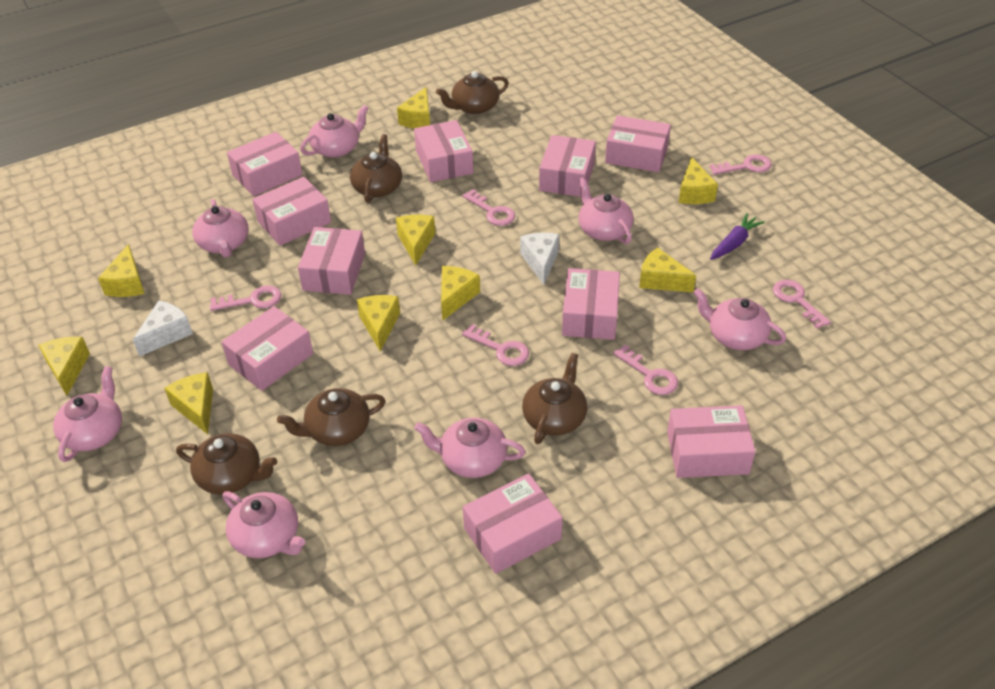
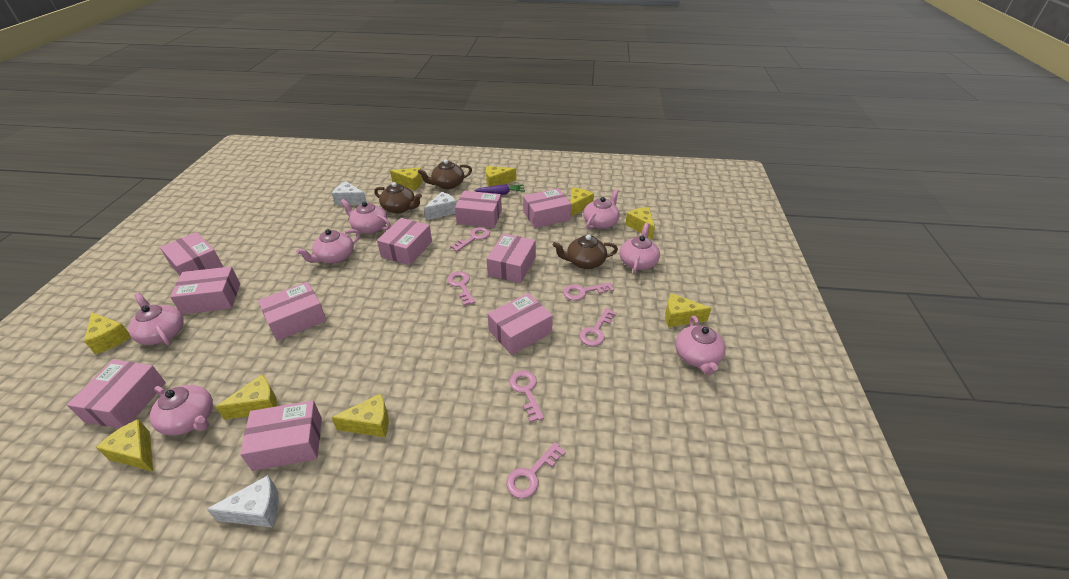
brown teapot: 5 -> 3
white cheese: 2 -> 3

